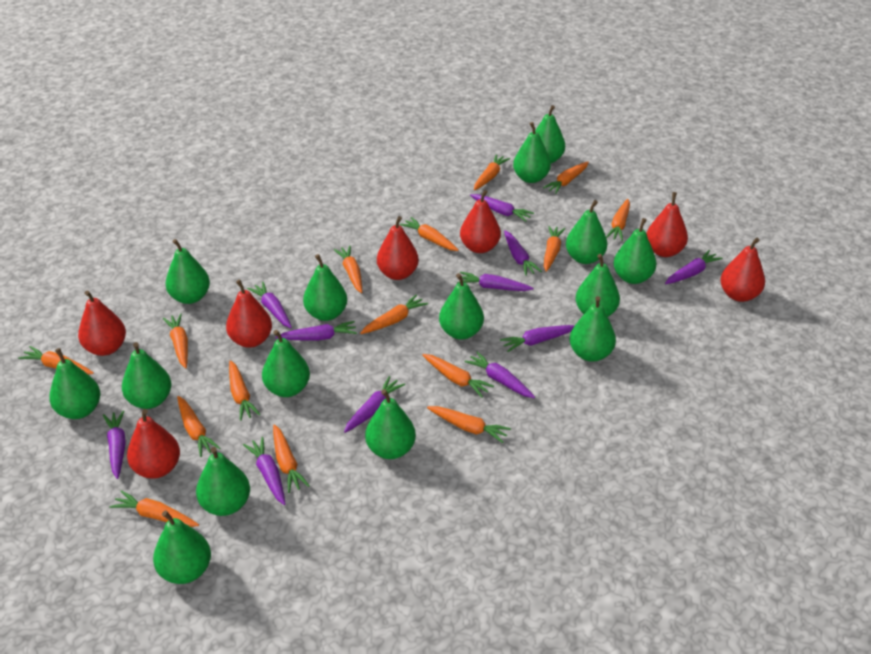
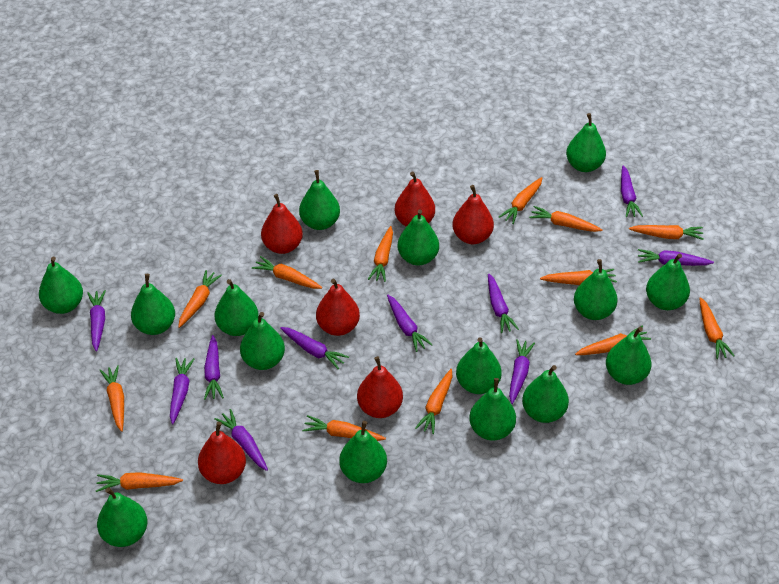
orange carrot: 15 -> 13
purple carrot: 11 -> 10
red pear: 7 -> 6

